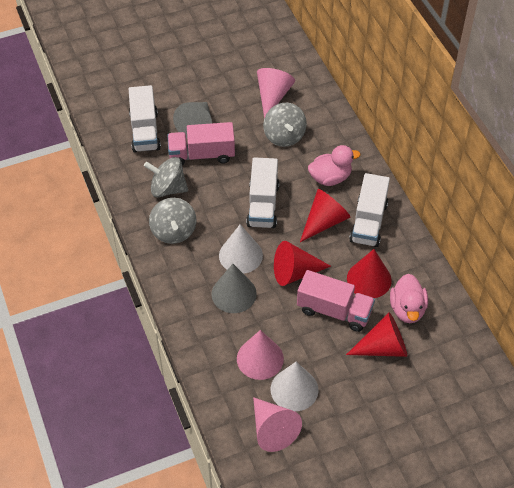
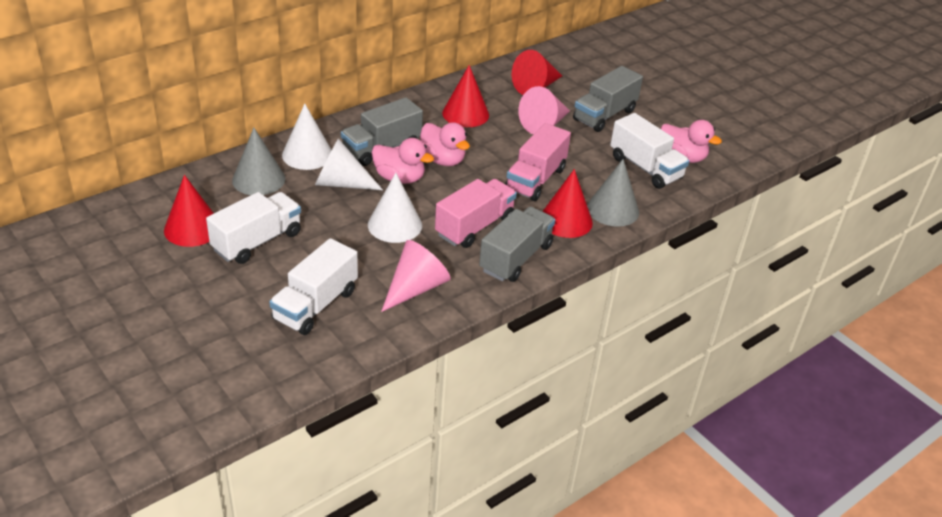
grey spinning top: 3 -> 0
grey truck: 0 -> 3
pink cone: 3 -> 2
pink duck: 2 -> 3
white cone: 2 -> 3

